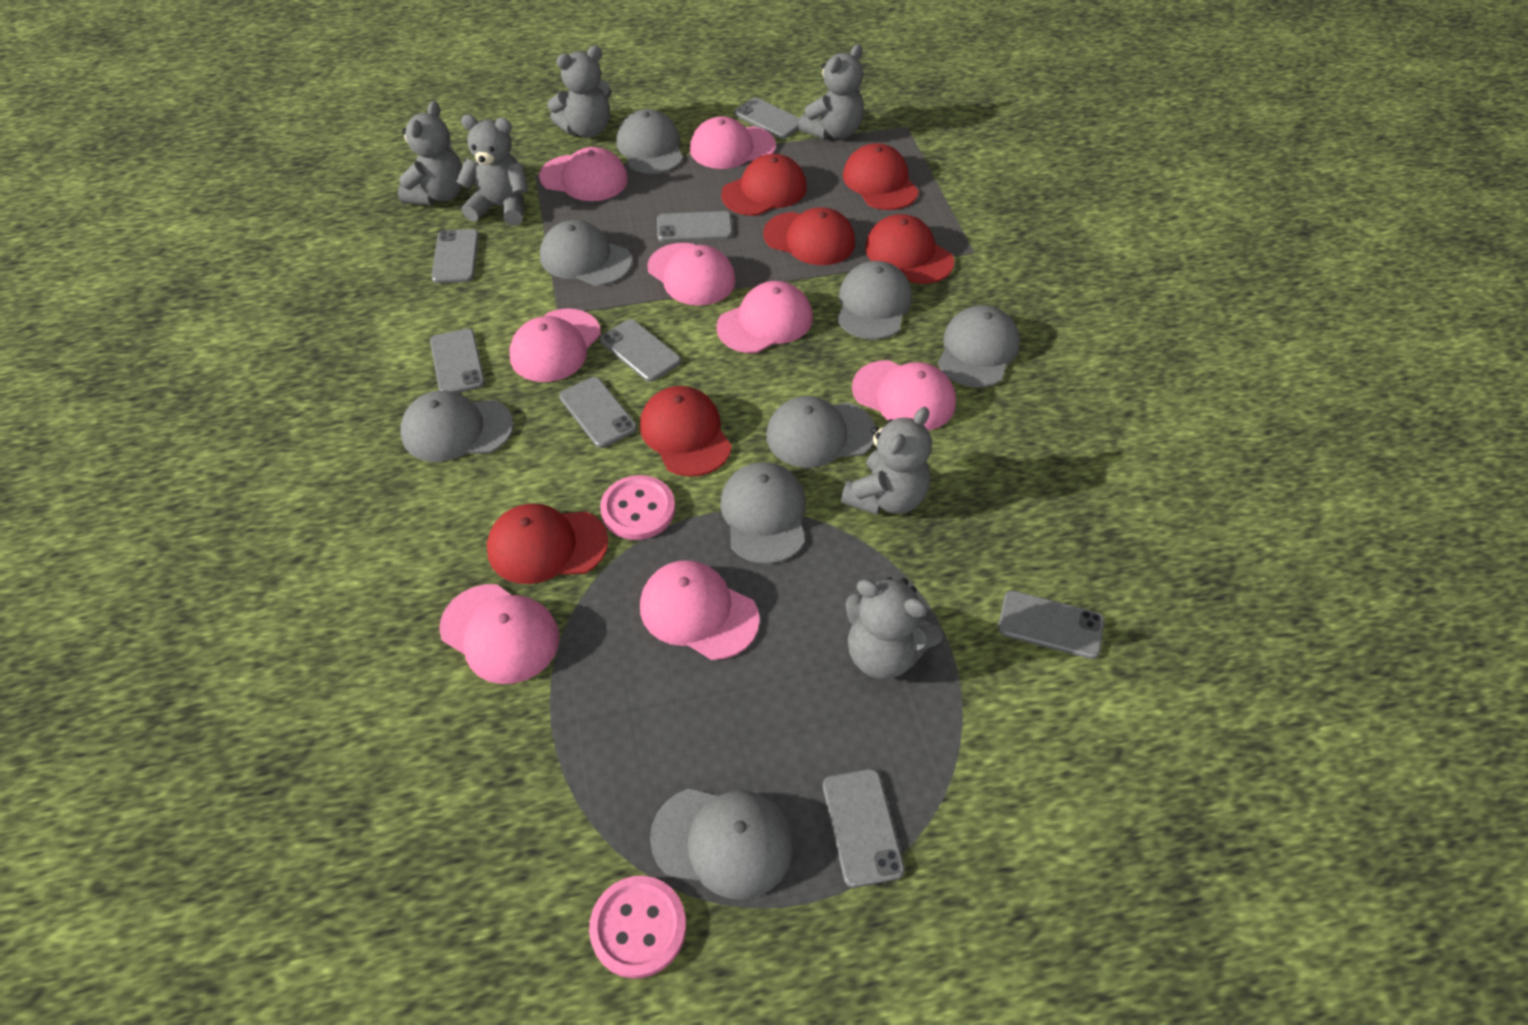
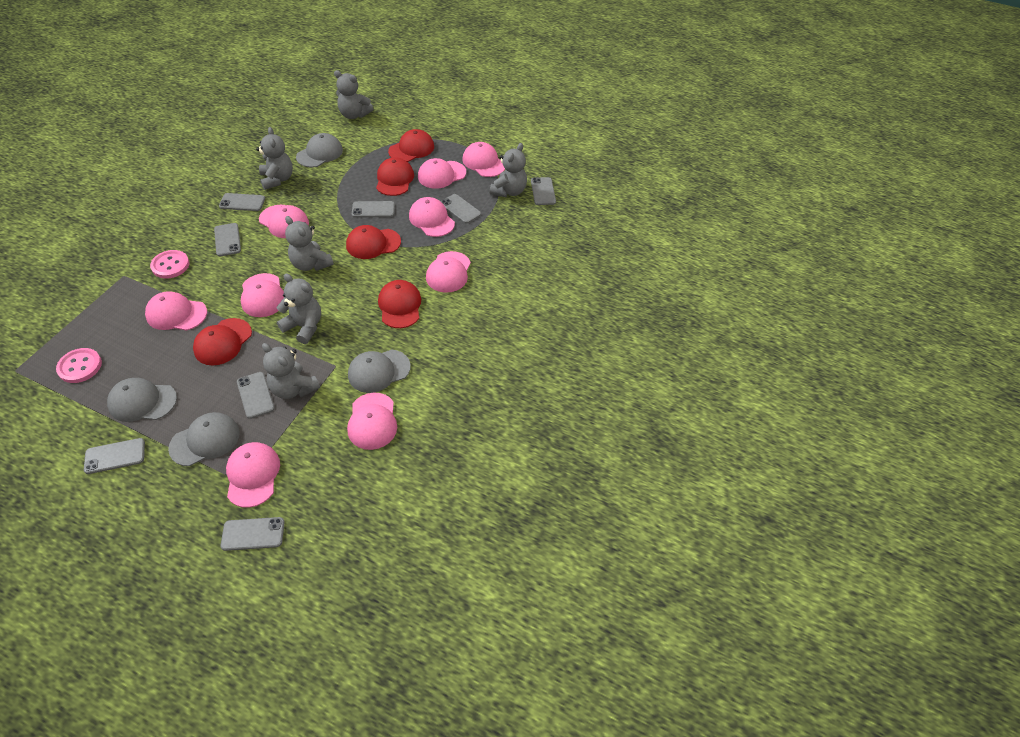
grey cap: 8 -> 4
pink cap: 8 -> 9
red cap: 6 -> 5

